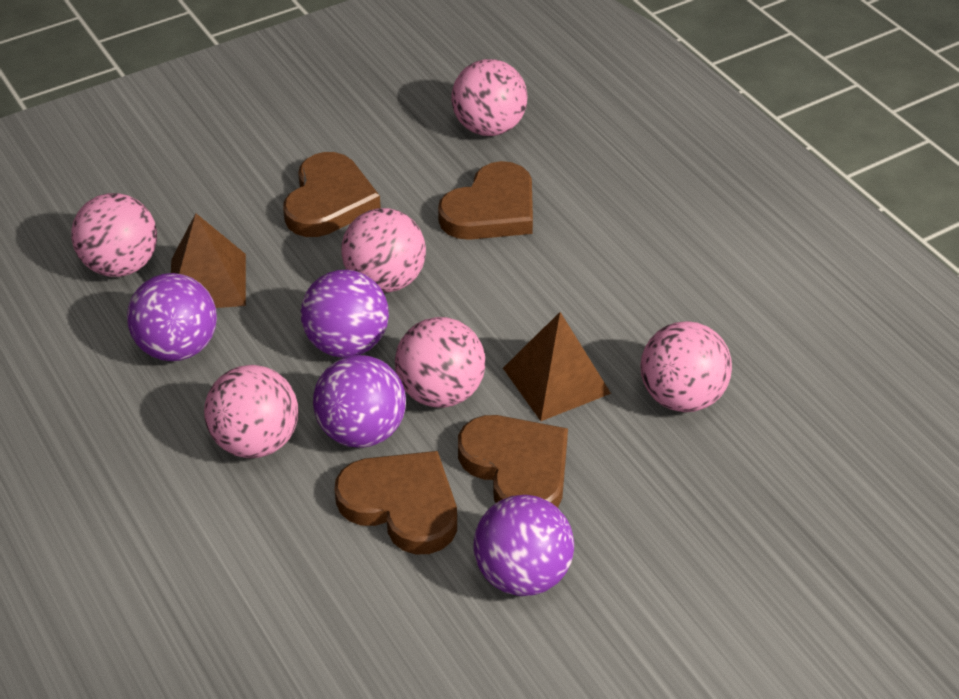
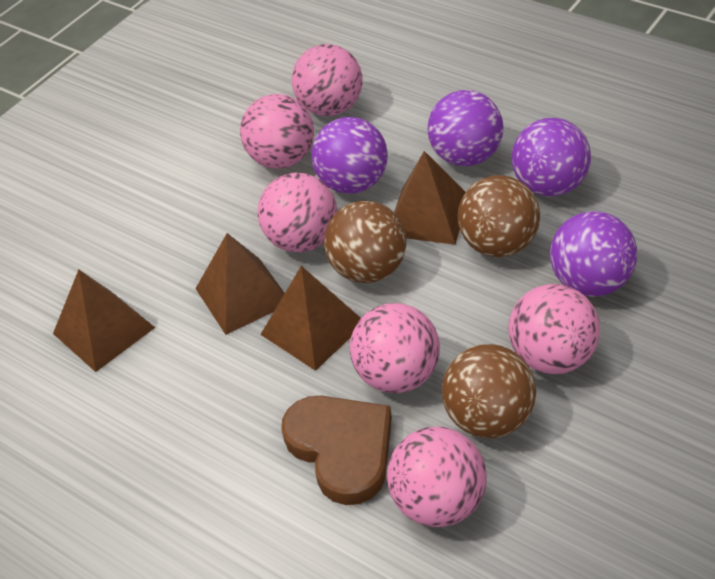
brown ball: 0 -> 3
brown heart: 4 -> 1
brown pyramid: 2 -> 4

